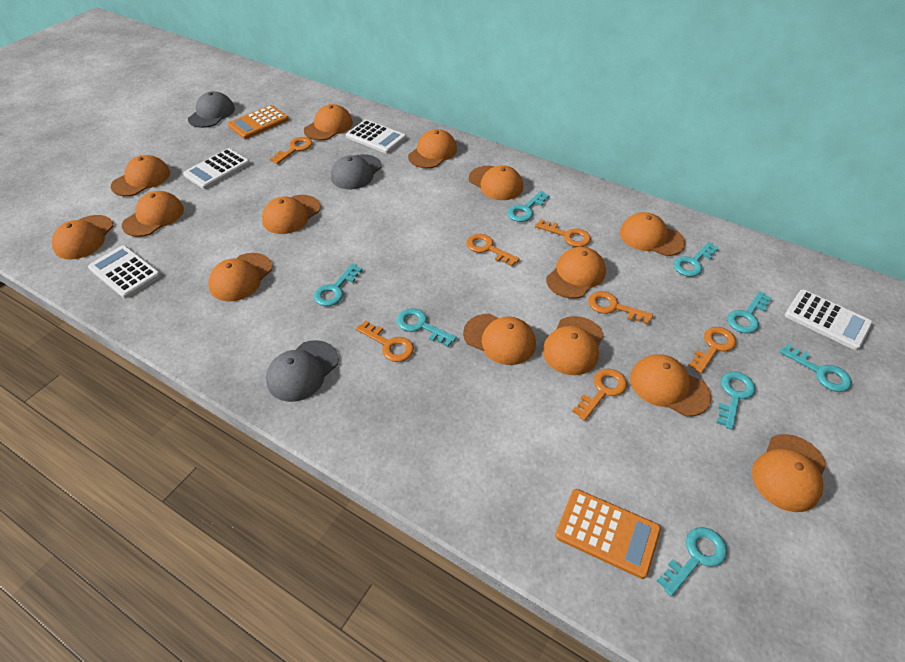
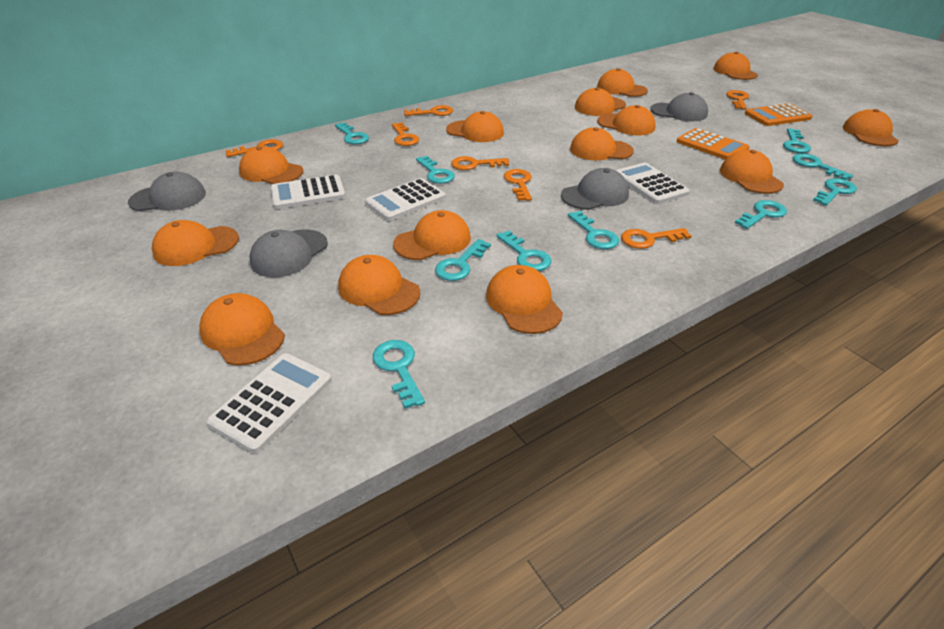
grey cap: 3 -> 4
turquoise key: 8 -> 10

